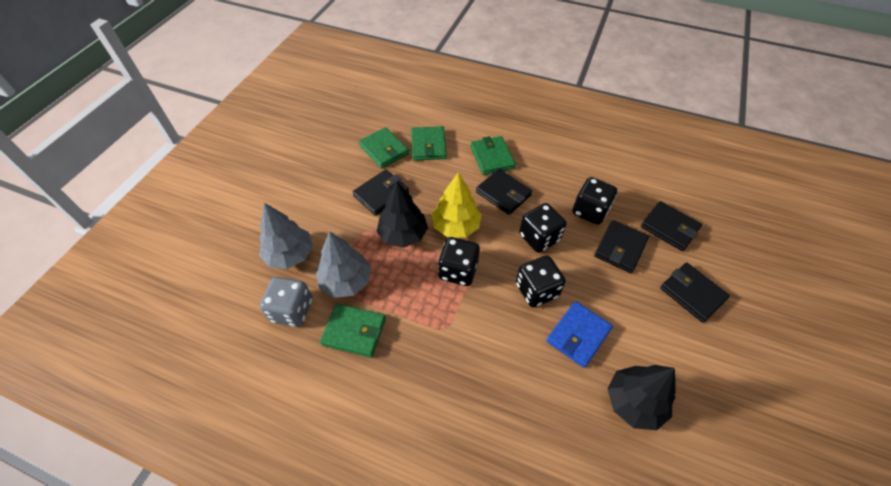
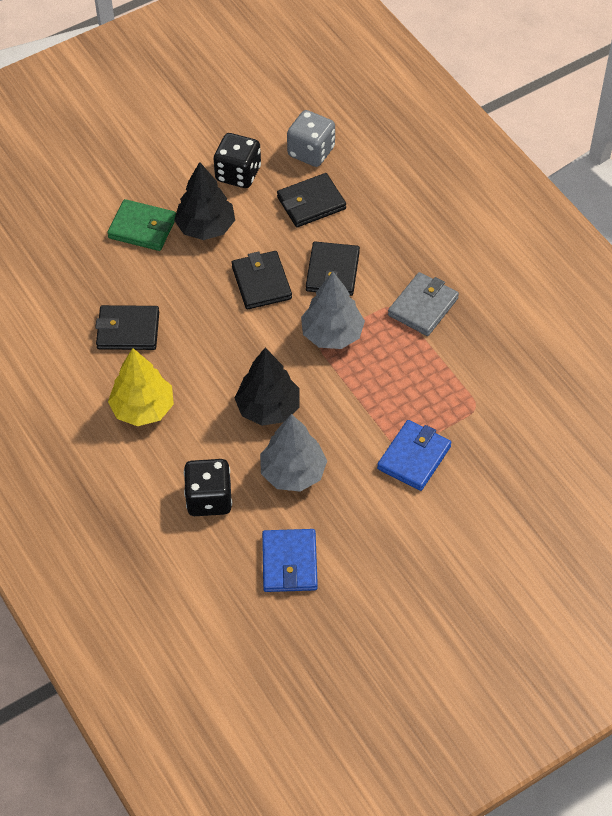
black dice: 4 -> 2
black wallet: 5 -> 4
blue wallet: 1 -> 2
green wallet: 4 -> 1
grey wallet: 0 -> 1

